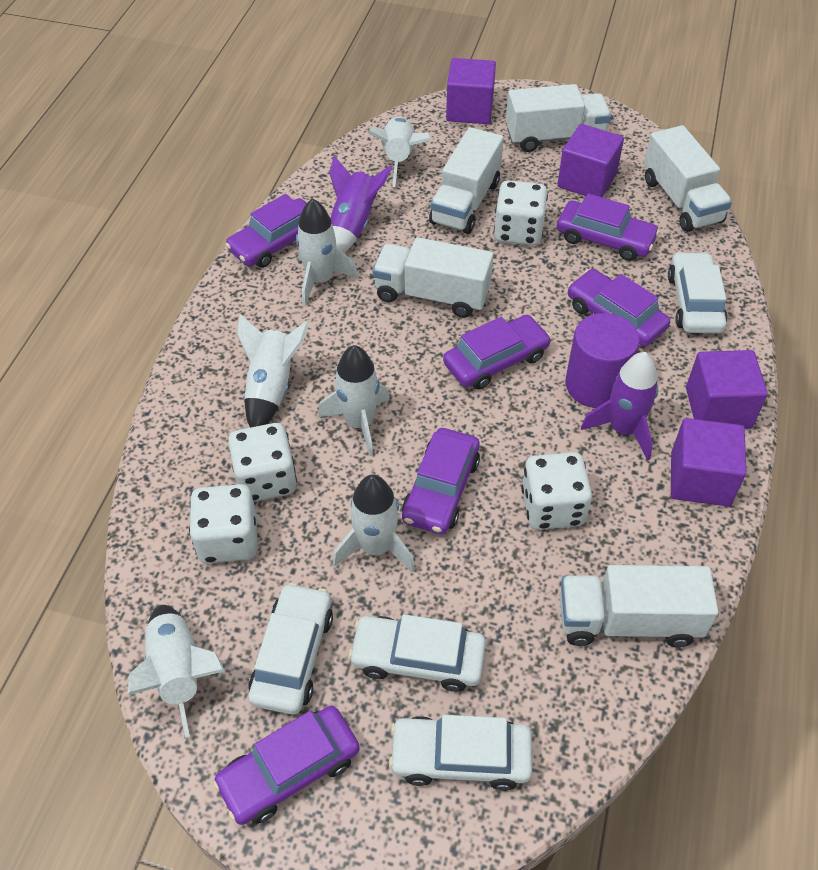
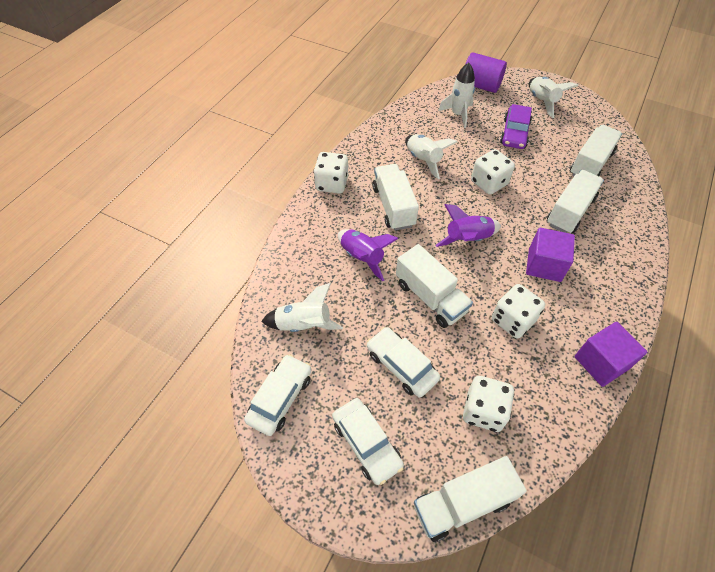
purple car: 6 -> 1
purple cube: 4 -> 2
white car: 4 -> 3
white rocket: 6 -> 4

